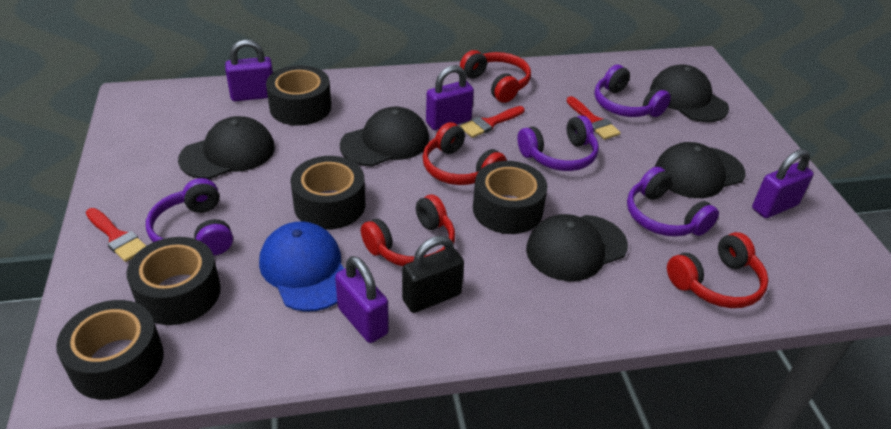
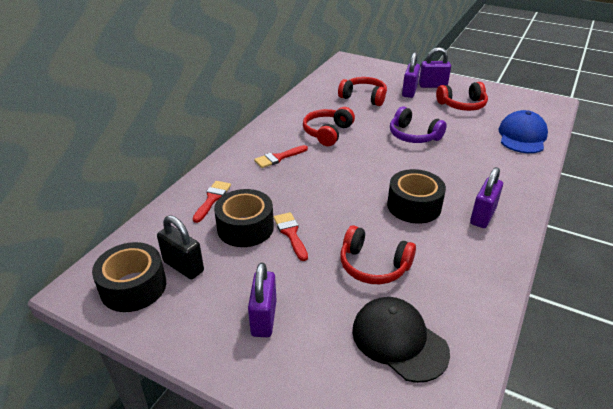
black cap: 5 -> 1
black tape: 5 -> 3
purple headphones: 4 -> 1

